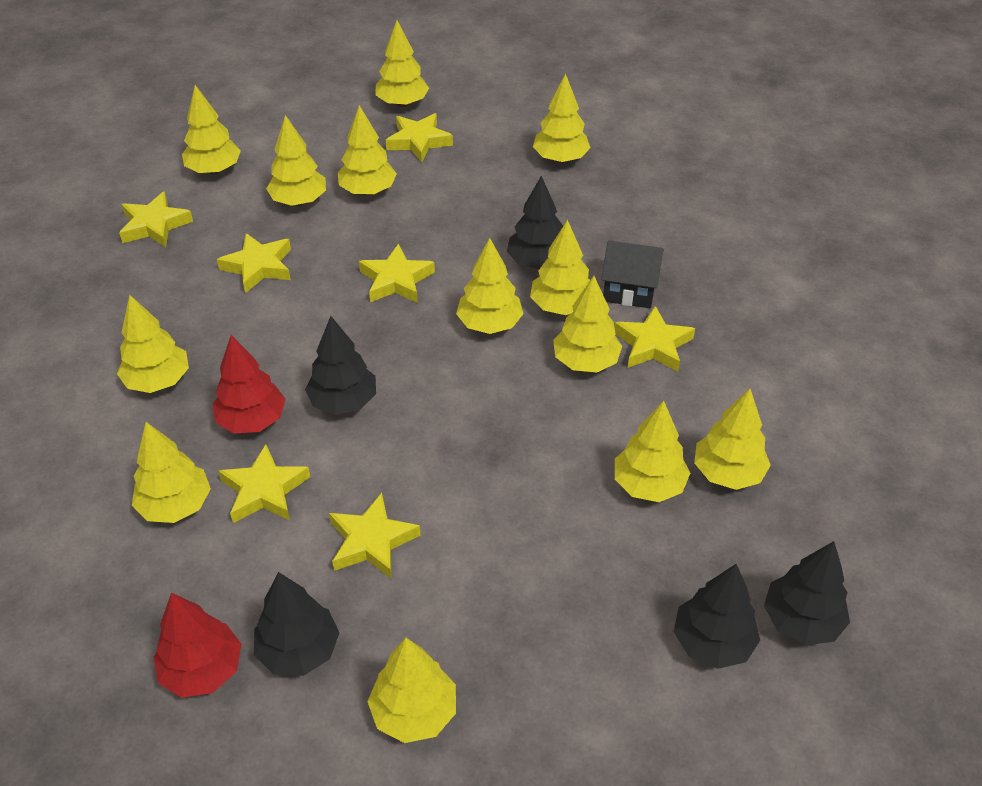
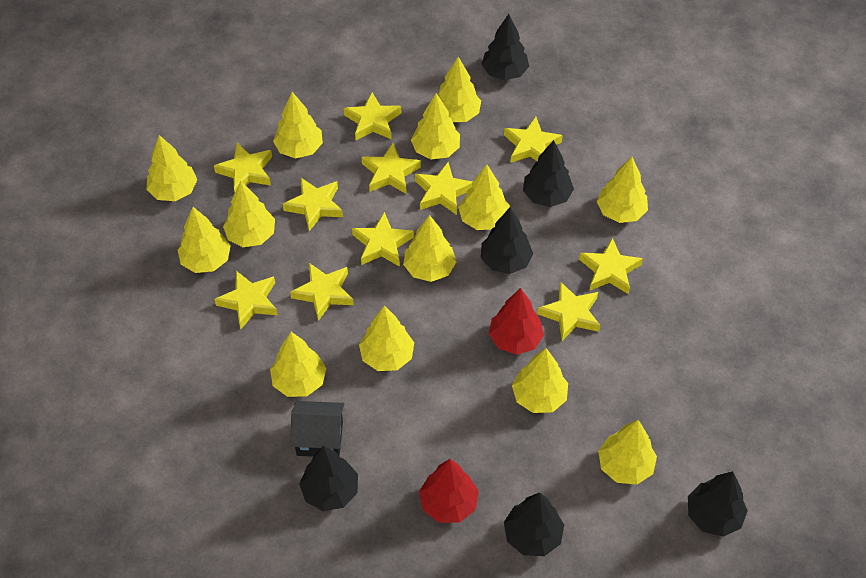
black tree: 5 -> 6
yellow star: 7 -> 11

